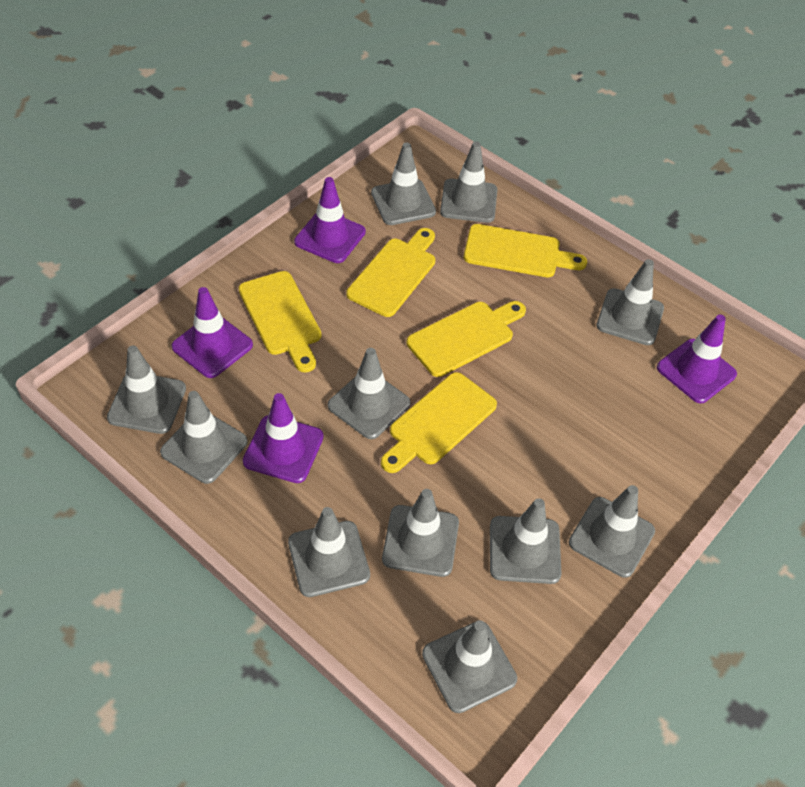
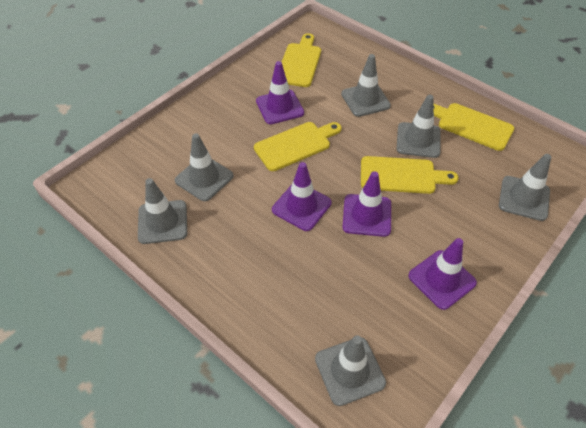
grey traffic cone: 11 -> 6
yellow cutting board: 5 -> 4

